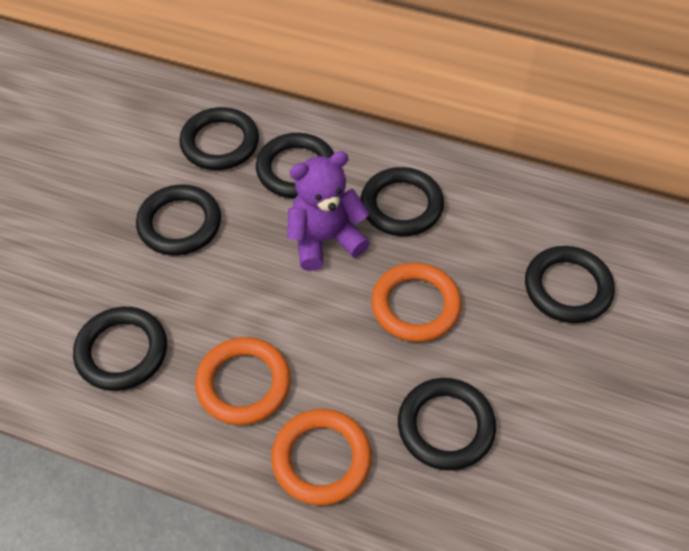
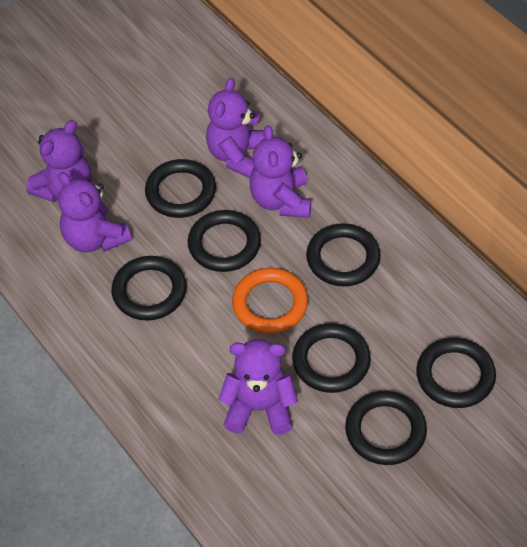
orange ring: 3 -> 1
purple teddy bear: 1 -> 5

